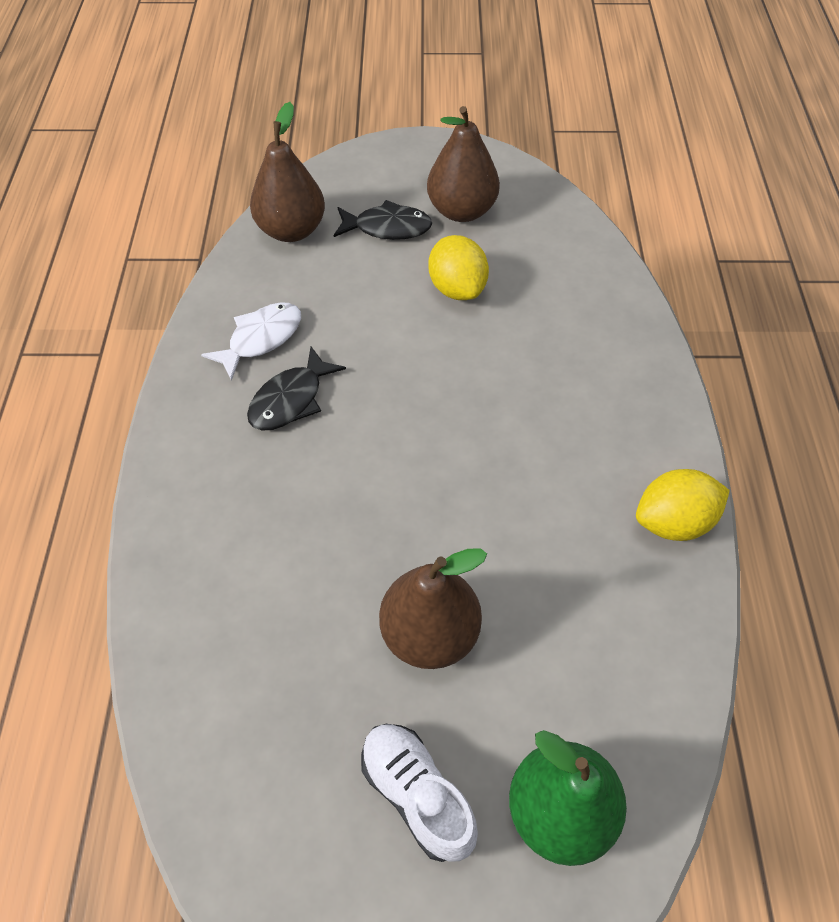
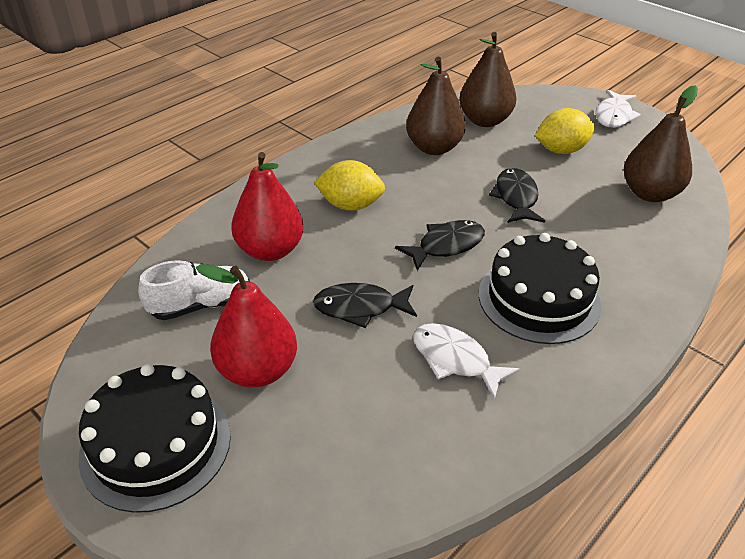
black cake: 0 -> 2
black fish: 2 -> 3
green pear: 1 -> 0
red pear: 0 -> 2
white fish: 1 -> 2

